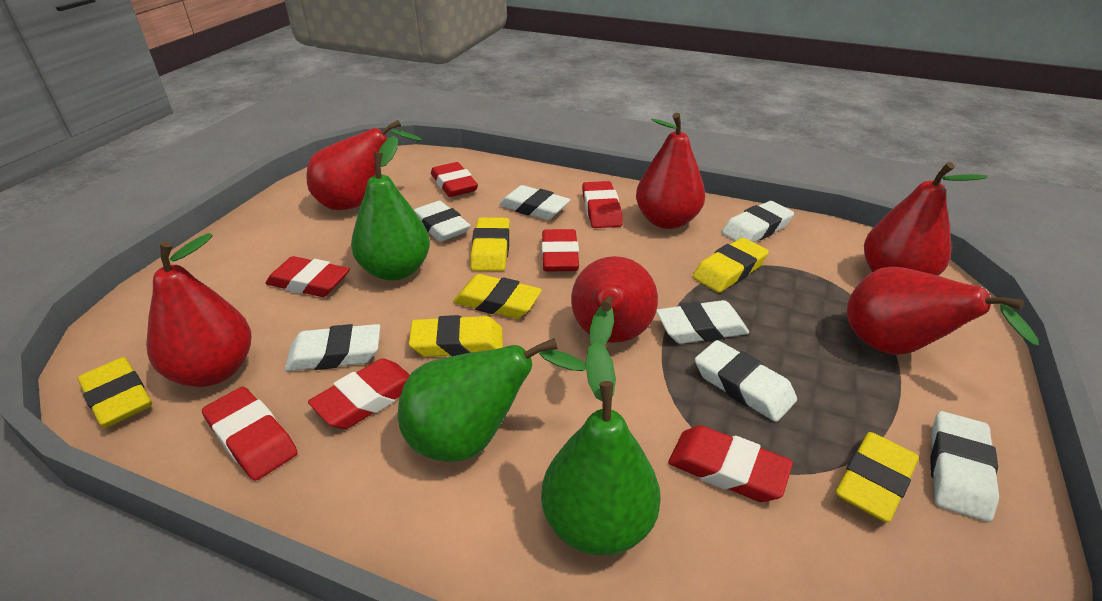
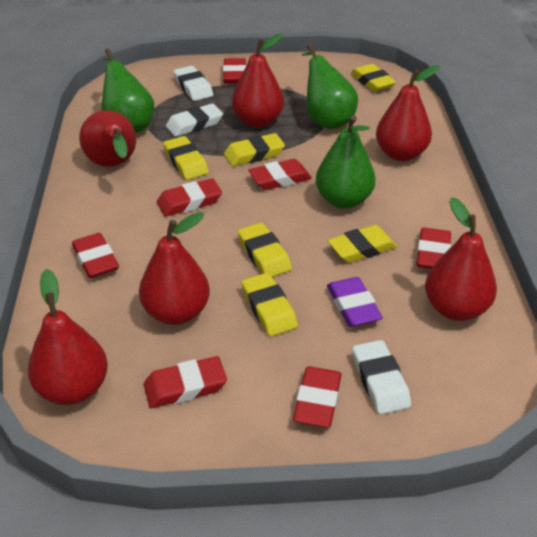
purple eraser: 0 -> 1
white eraser: 7 -> 3

